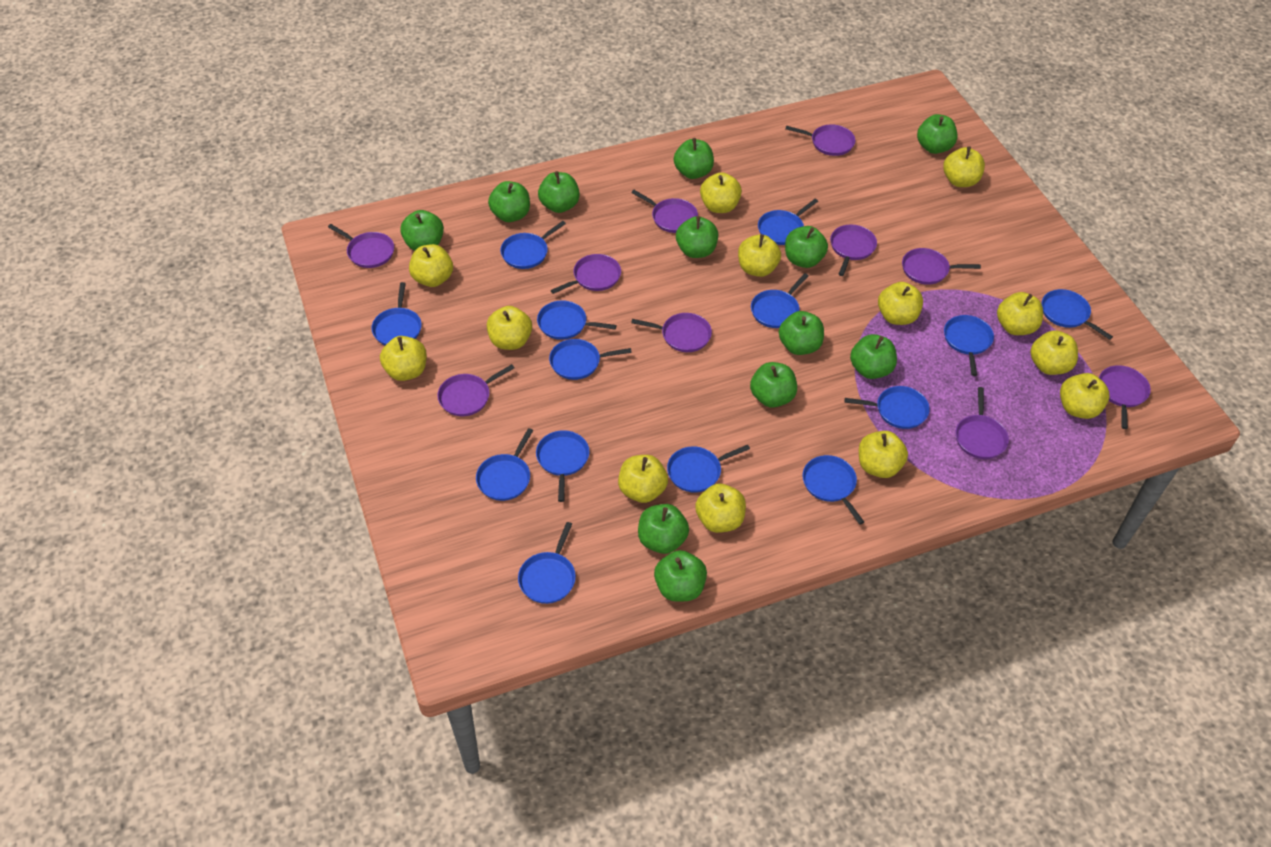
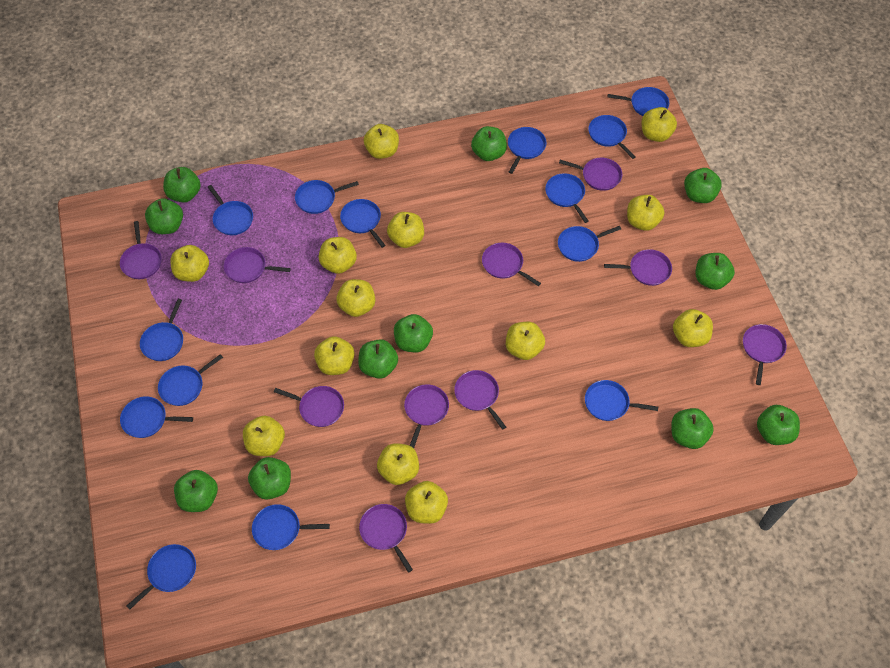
green apple: 12 -> 11

